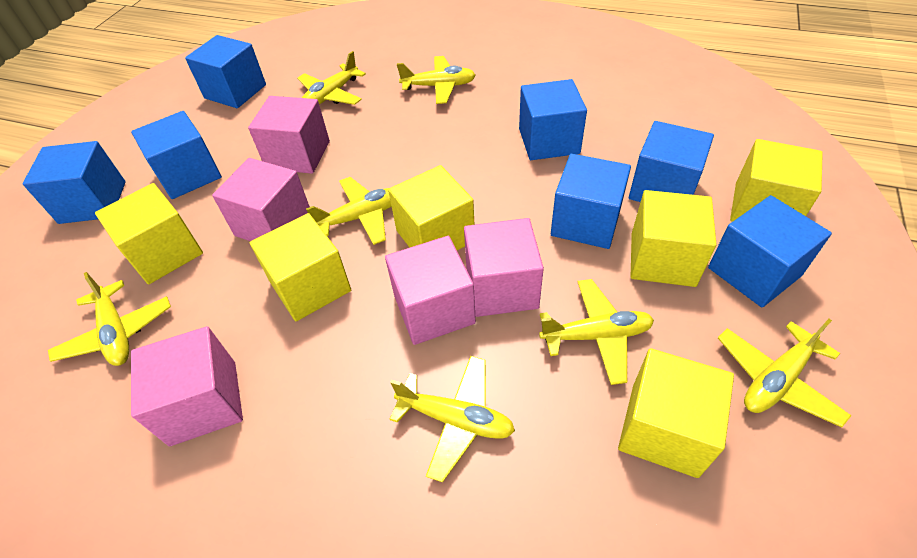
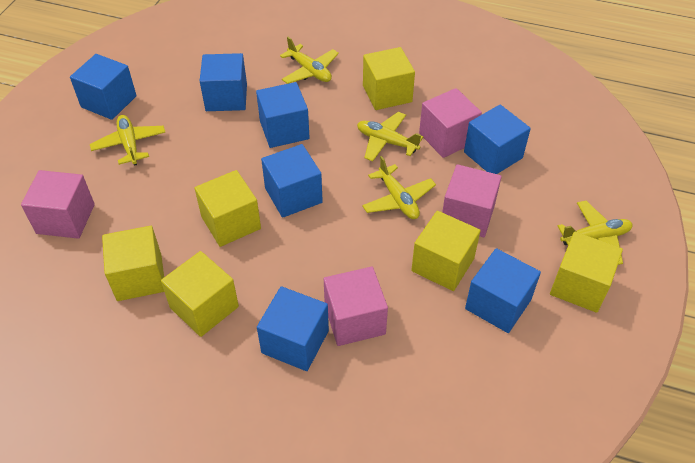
pink cube: 5 -> 4
yellow plane: 7 -> 5

